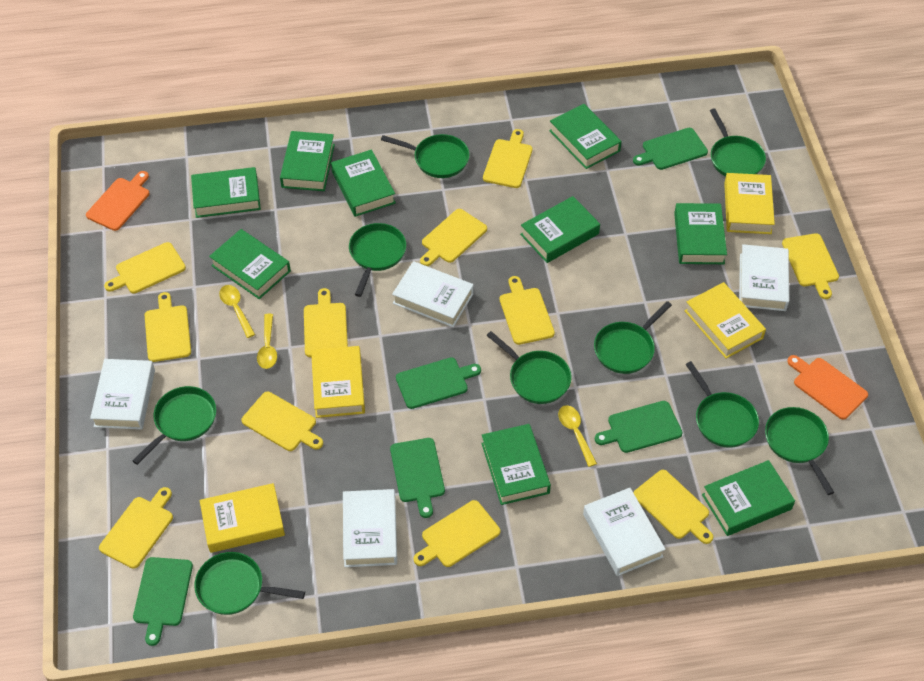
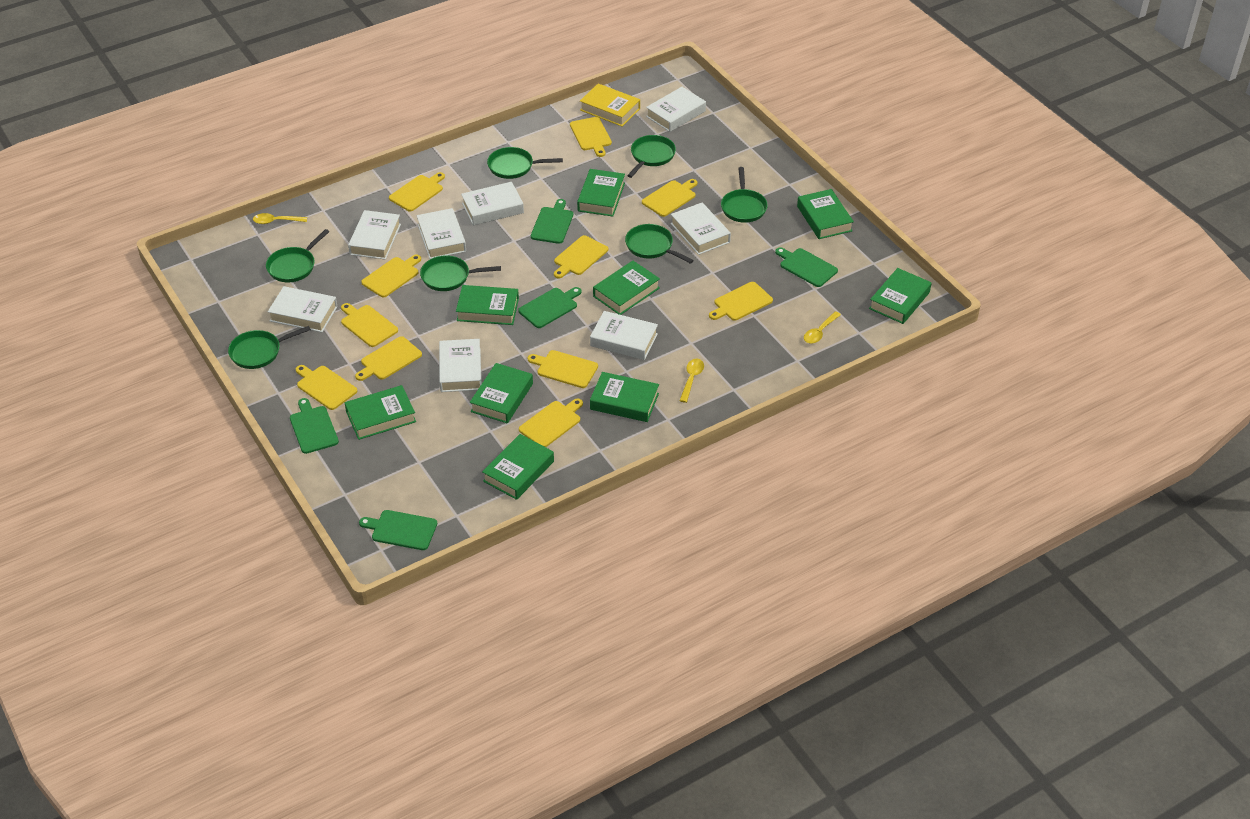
green pan: 9 -> 7
orange cutting board: 2 -> 0
white book: 5 -> 8
yellow book: 4 -> 1

